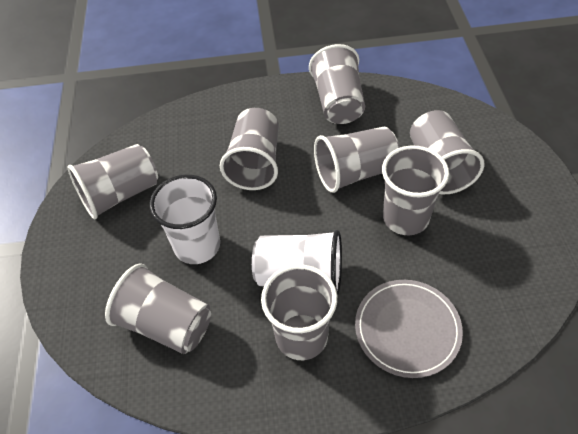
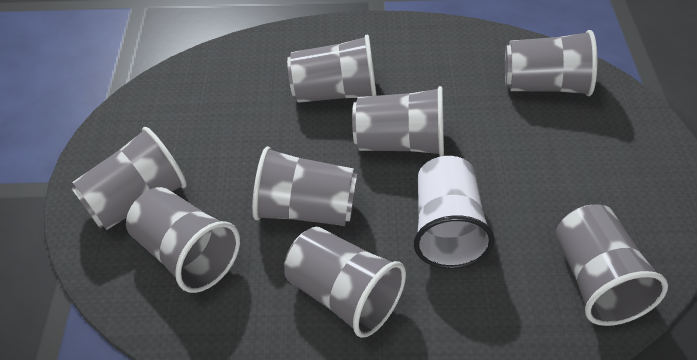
grey plate: 1 -> 0
white cup: 2 -> 1

